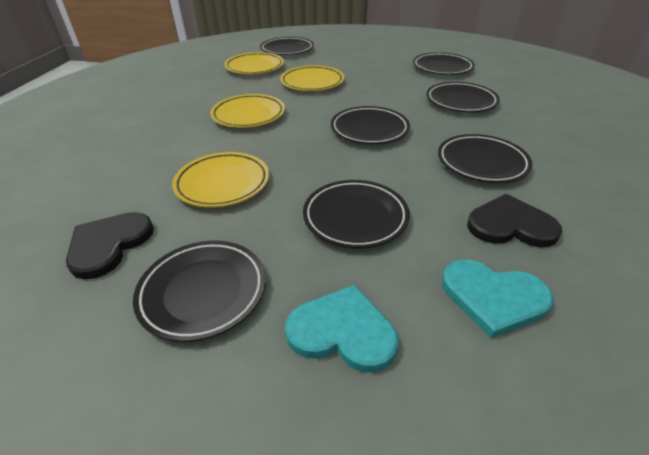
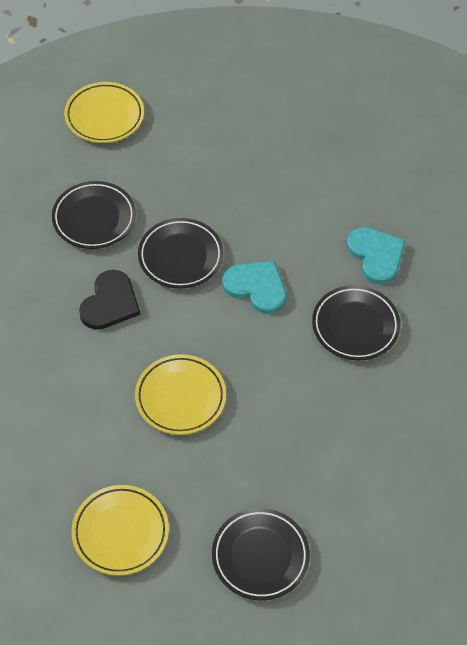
black heart: 2 -> 1
black plate: 7 -> 4
yellow plate: 4 -> 3

